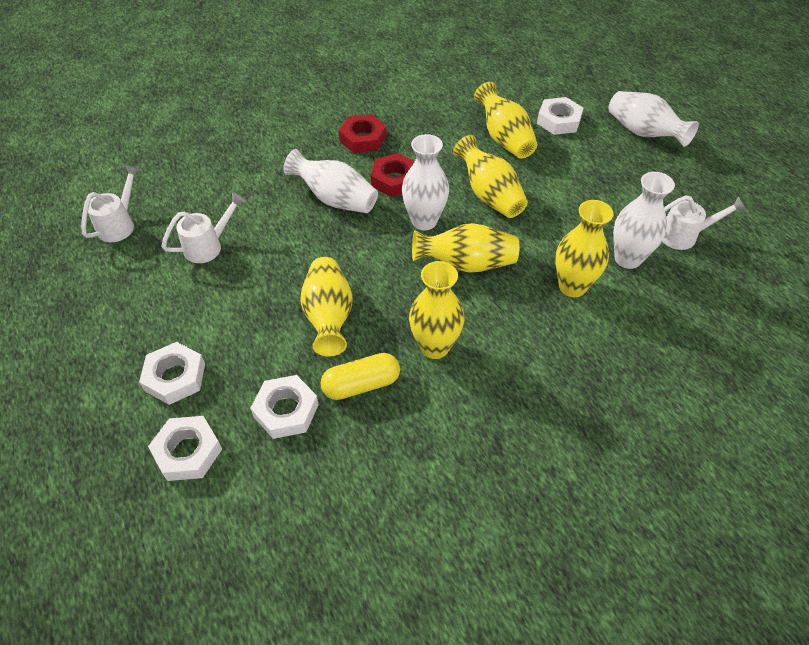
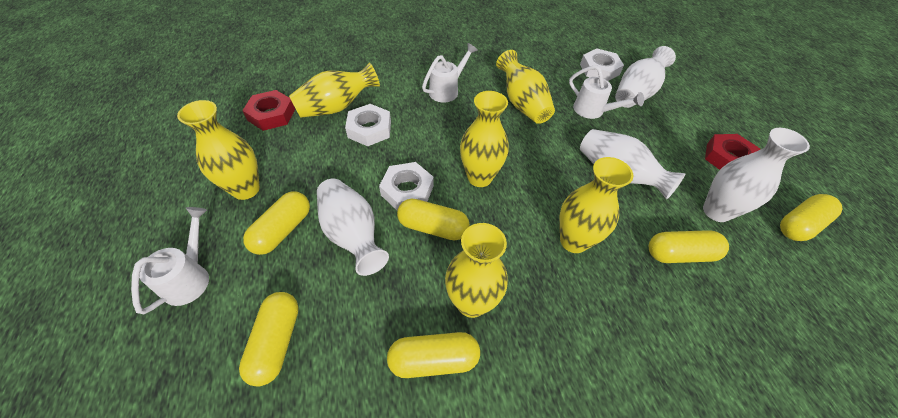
white nut: 4 -> 3
yellow capsule: 1 -> 6

